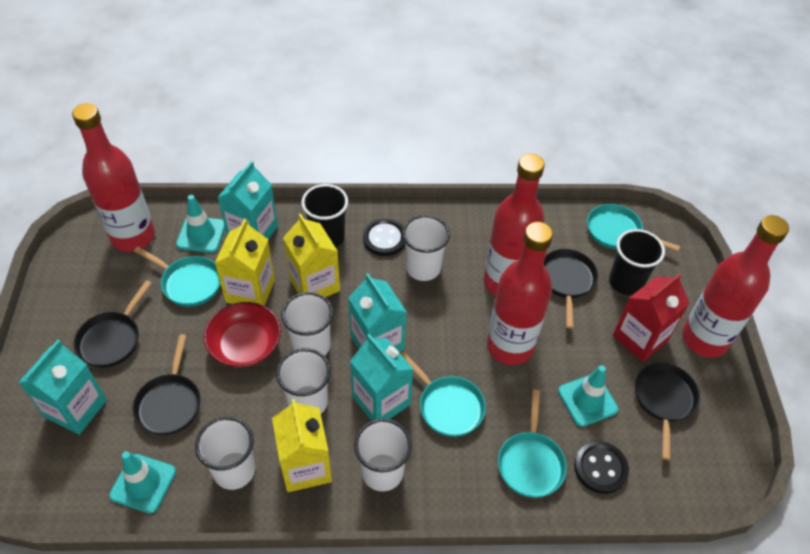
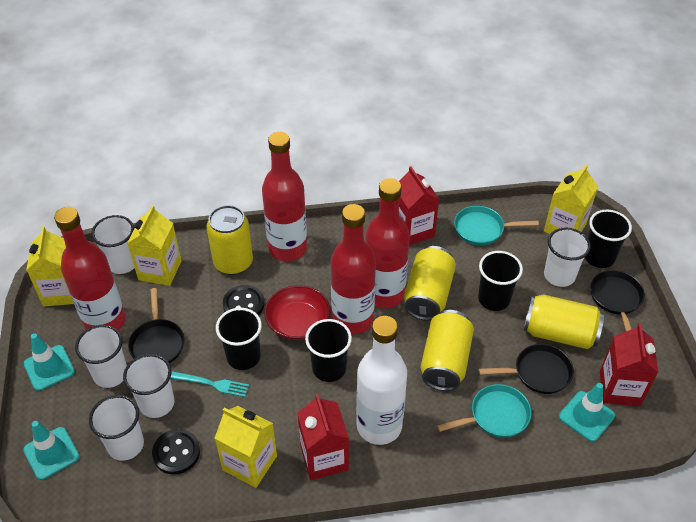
black cup: 2 -> 4
black pan: 4 -> 3
red carton: 1 -> 3
turquoise carton: 4 -> 0
turquoise fork: 0 -> 1
turquoise pan: 4 -> 2
white bottle: 0 -> 1
yellow can: 0 -> 4
yellow carton: 3 -> 4

